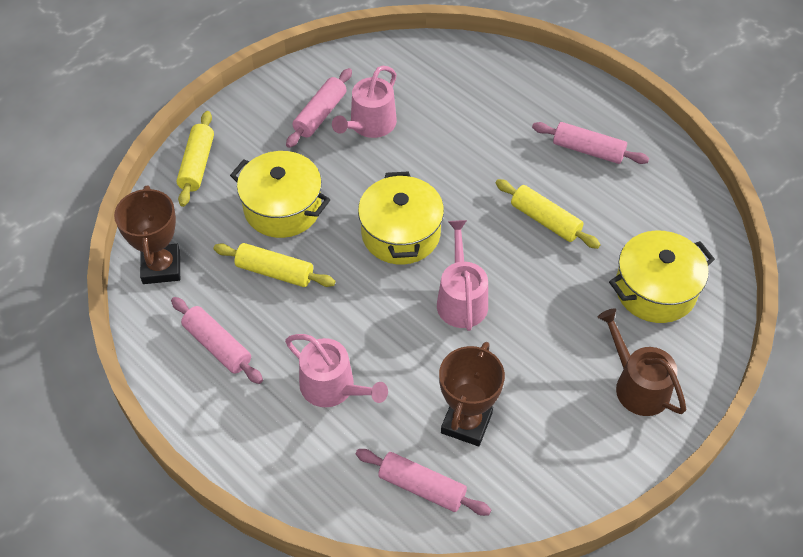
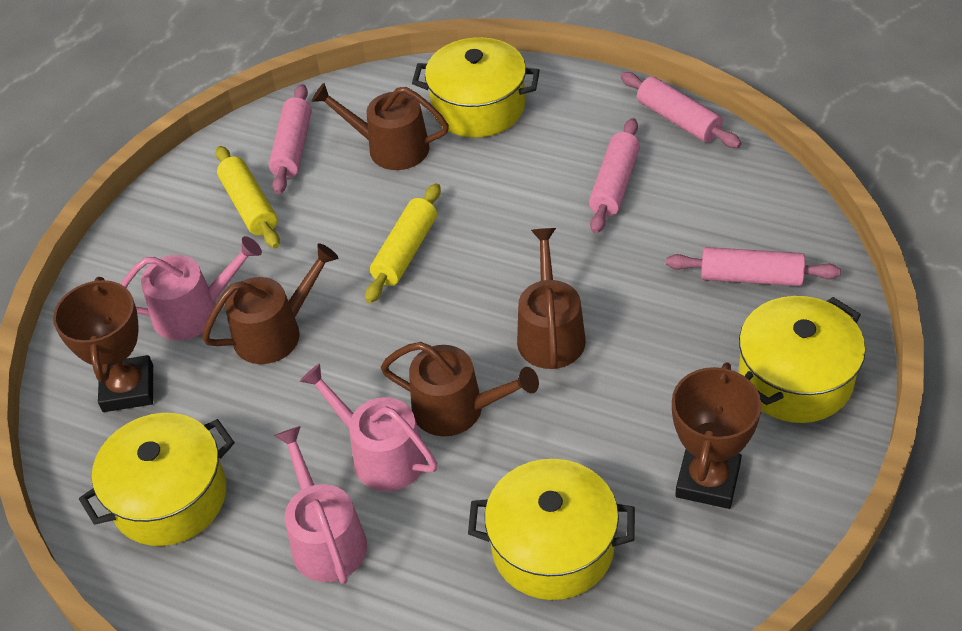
brown watering can: 1 -> 4
yellow pot: 3 -> 4
yellow rolling pin: 3 -> 2

